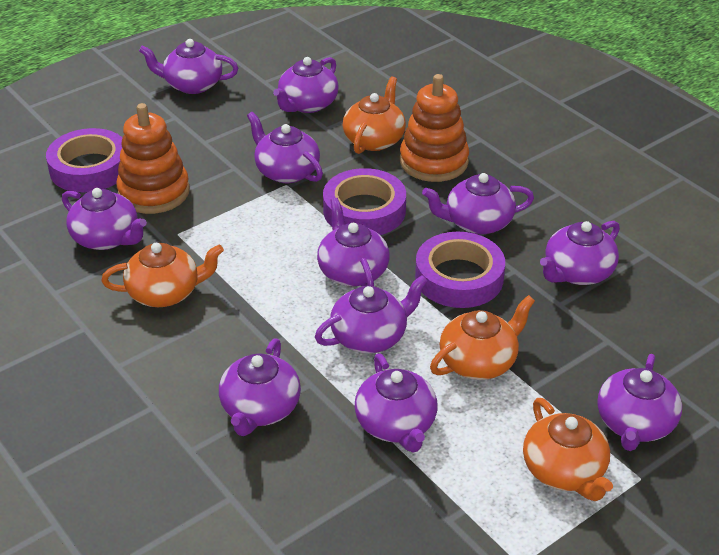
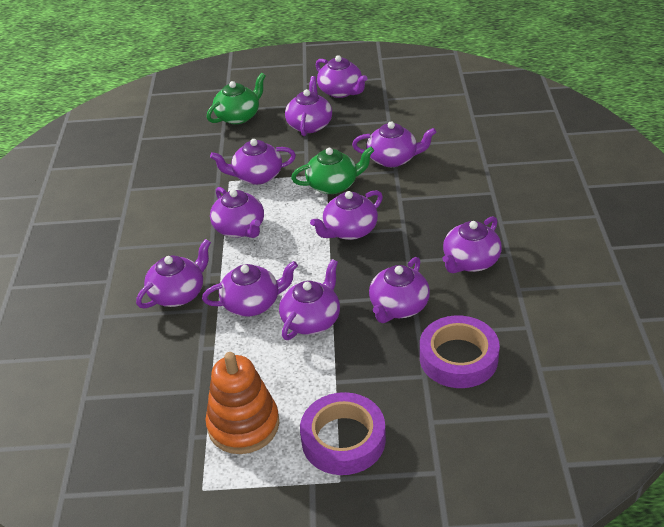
green teapot: 0 -> 2
orange stacking toy: 2 -> 1
orange teapot: 4 -> 0
purple tape: 3 -> 2

